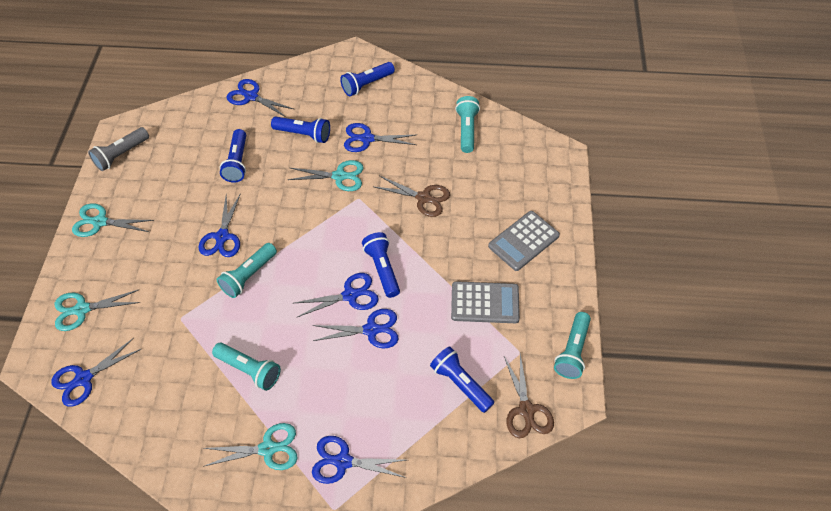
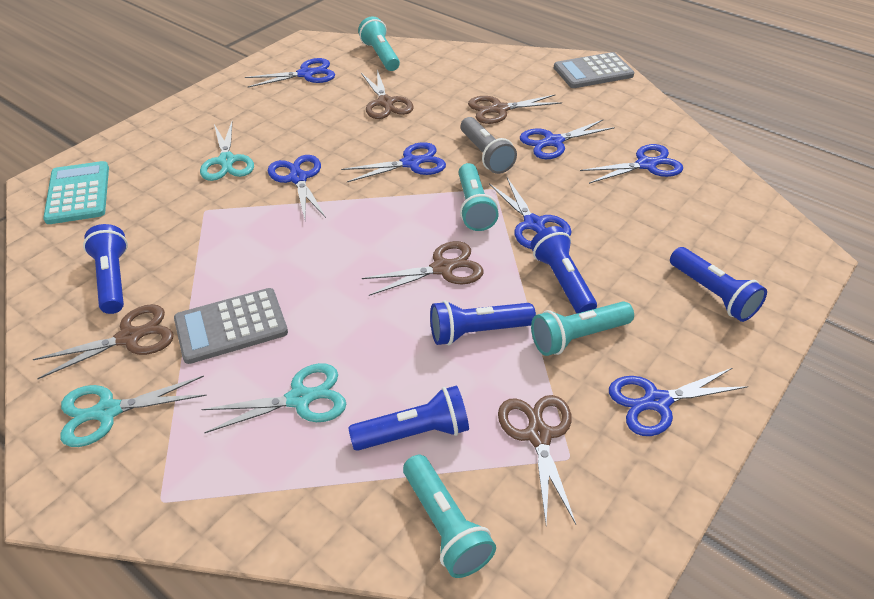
brown scissors: 2 -> 5
turquoise calculator: 0 -> 1
turquoise scissors: 4 -> 3

